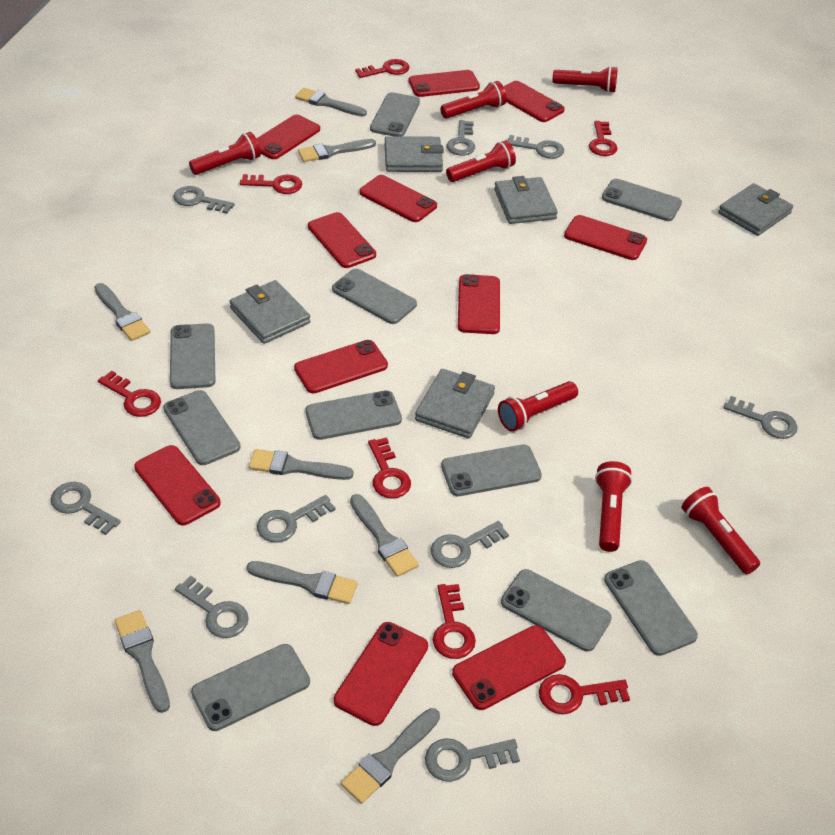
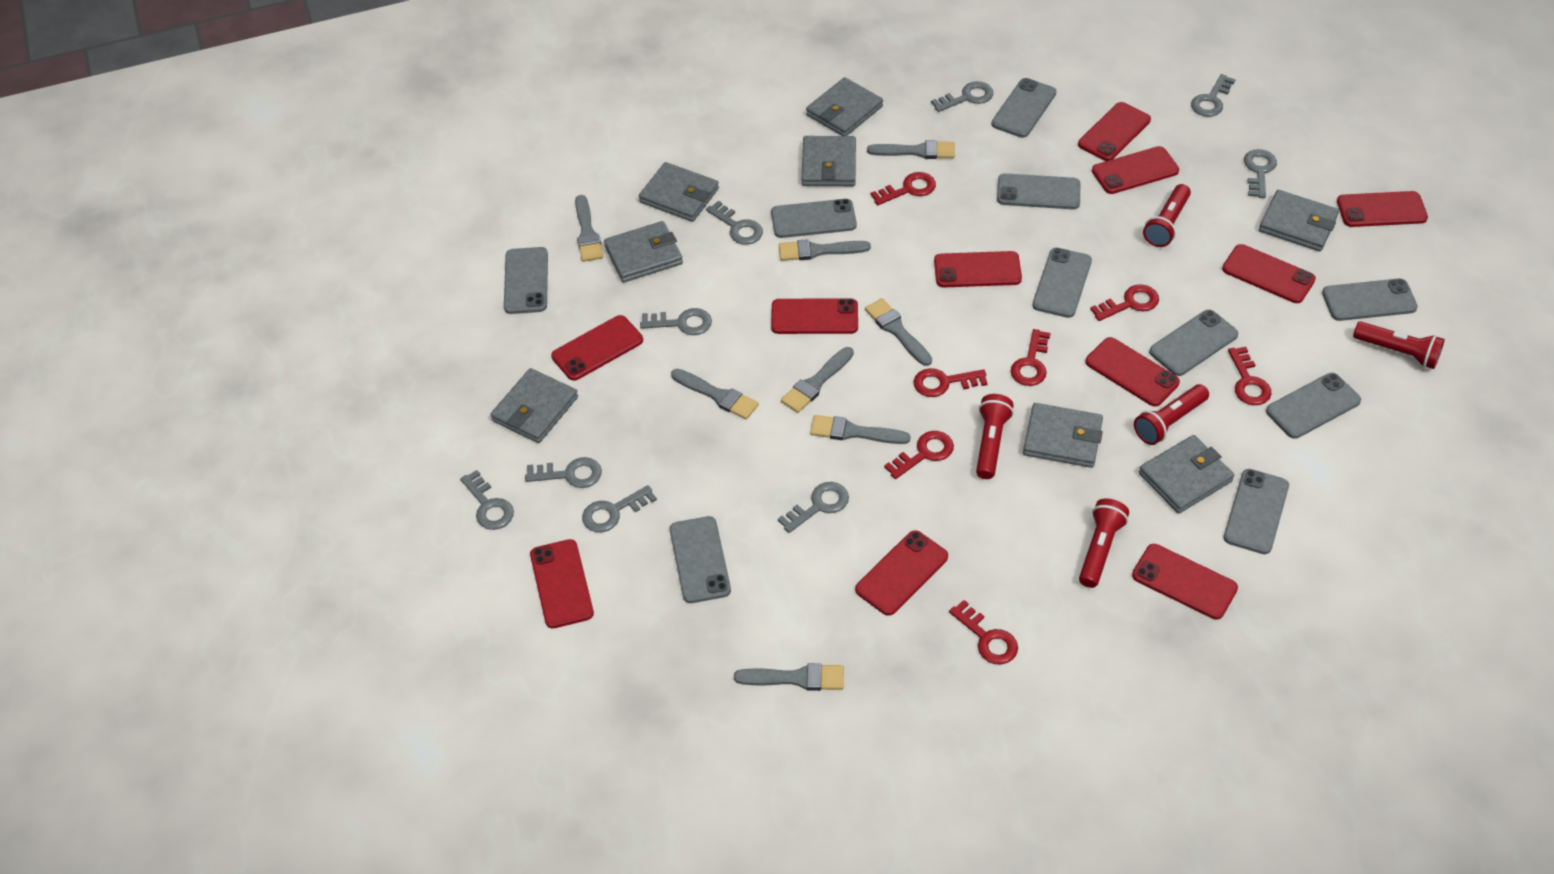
grey wallet: 5 -> 8
red flashlight: 7 -> 5

